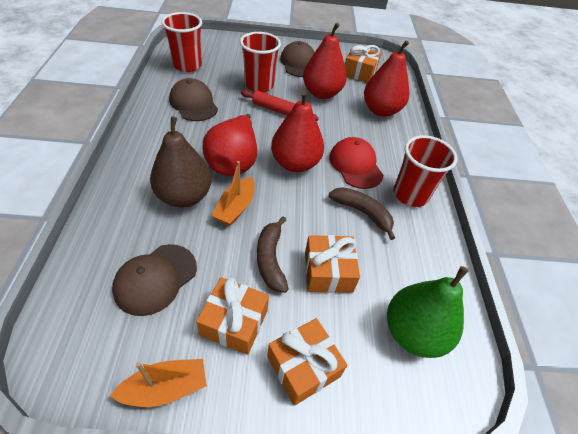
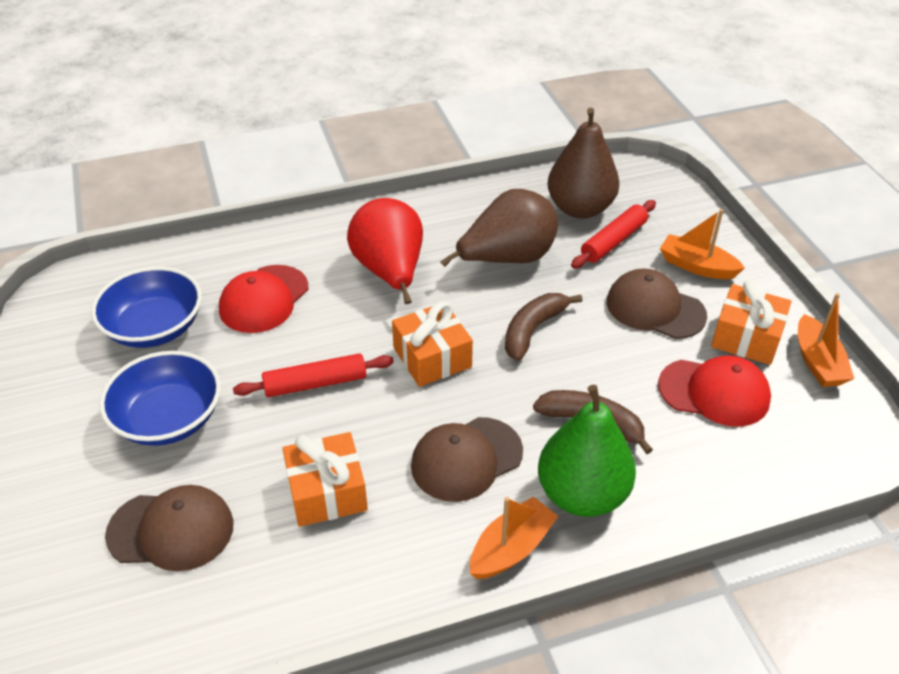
blue bowl: 0 -> 2
brown pear: 1 -> 2
orange boat: 2 -> 3
orange gift: 4 -> 3
red cap: 1 -> 2
red cup: 3 -> 0
red pear: 4 -> 1
red rolling pin: 1 -> 2

